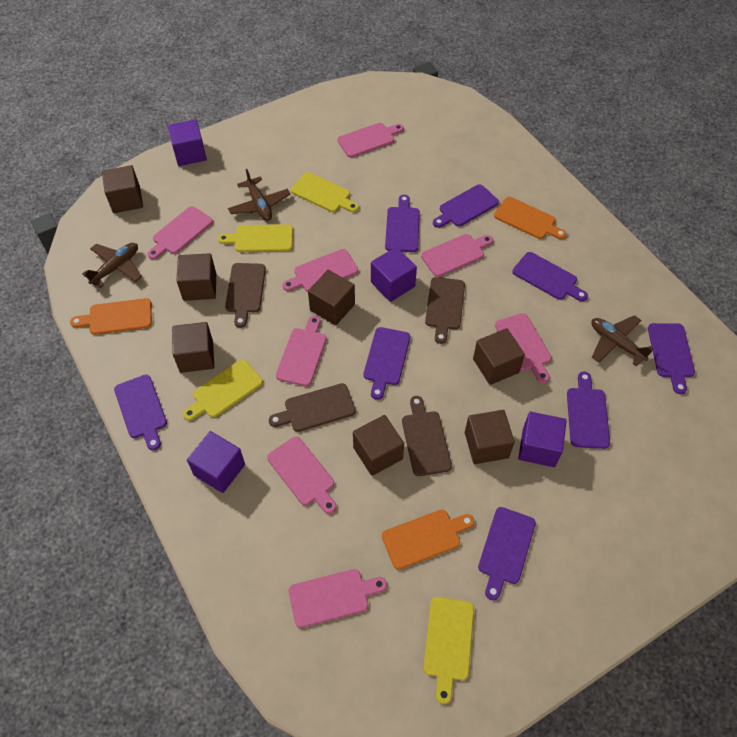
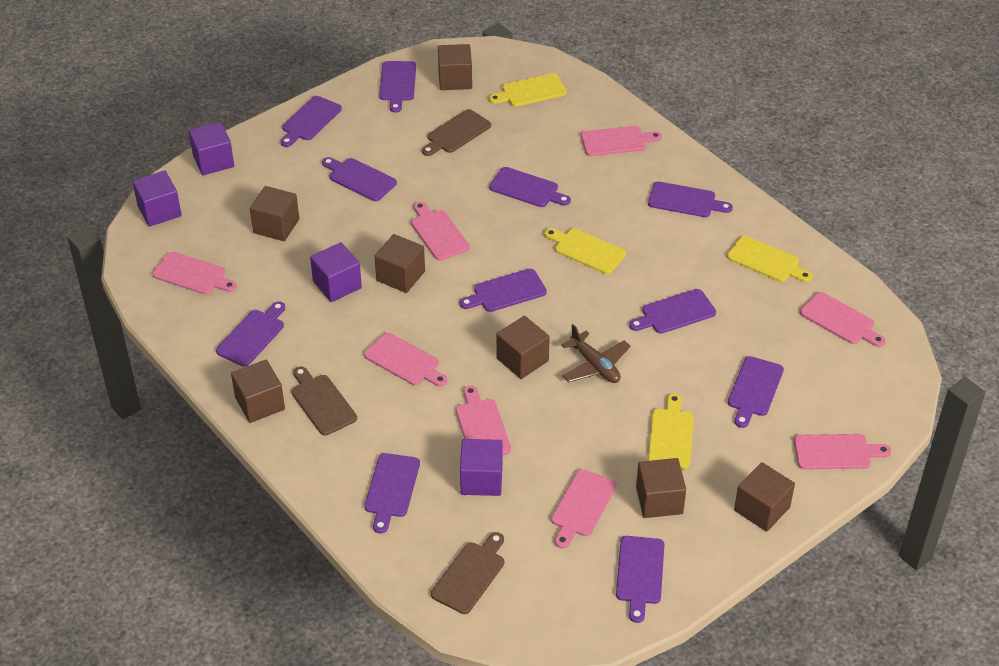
brown cutting board: 4 -> 3
brown plane: 3 -> 1
orange cutting board: 3 -> 0
purple cutting board: 8 -> 11

